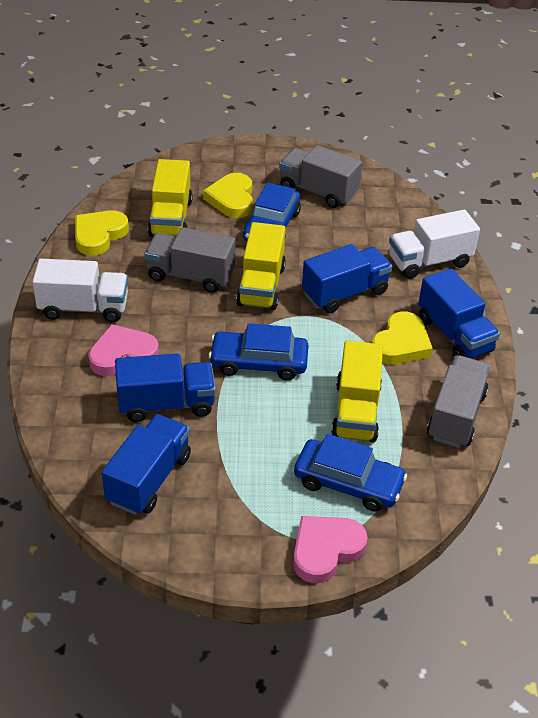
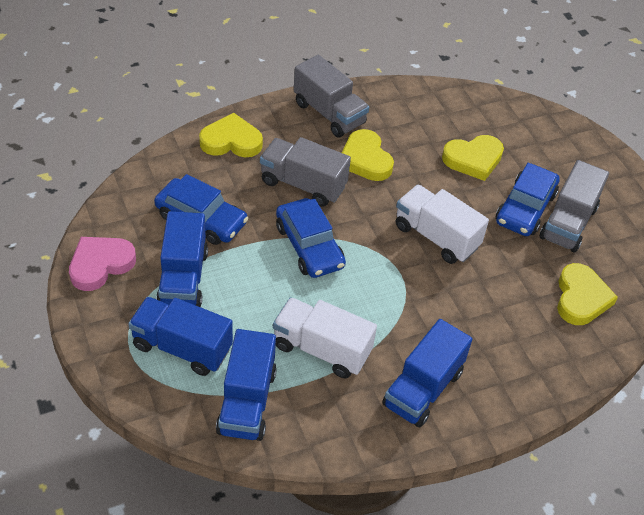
pink heart: 2 -> 1
yellow heart: 3 -> 4
yellow truck: 3 -> 0

